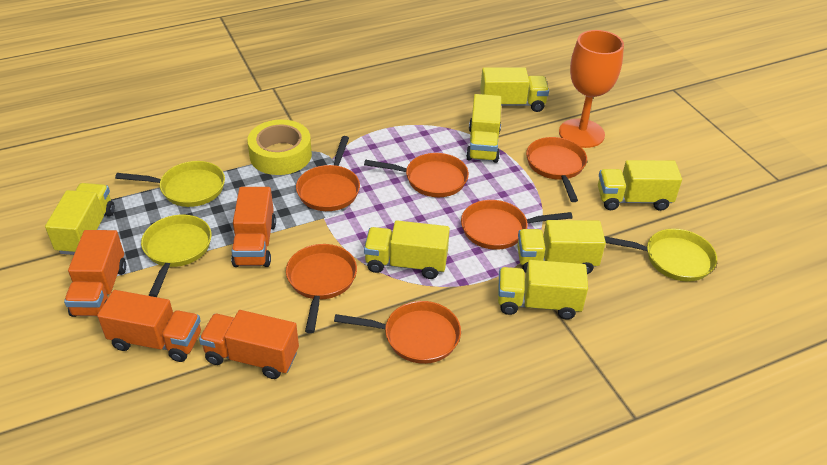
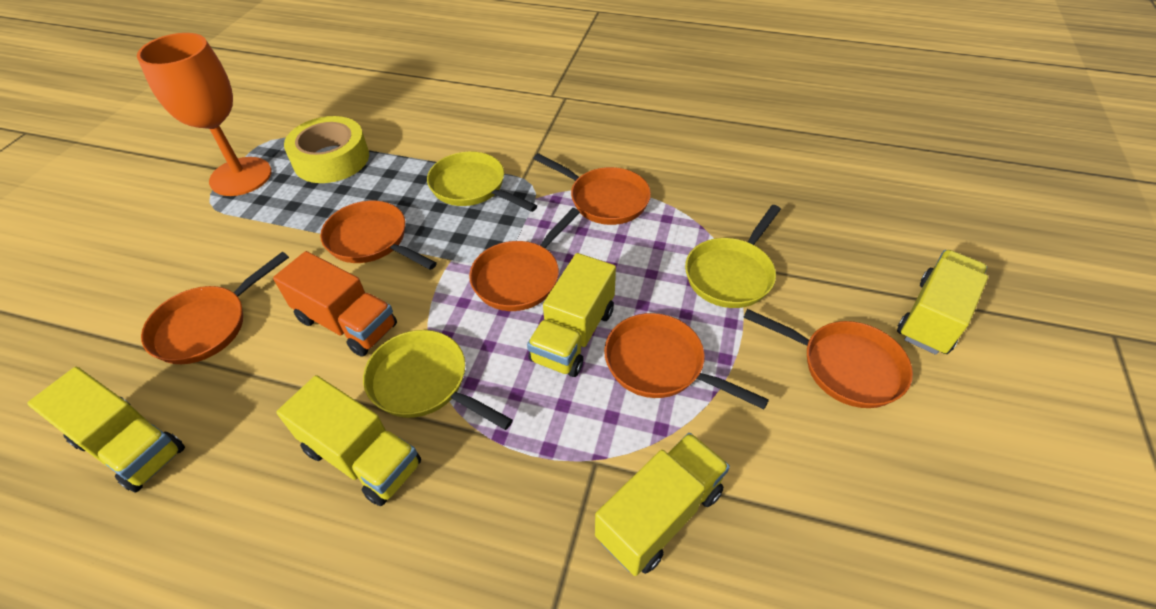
orange truck: 4 -> 1
yellow truck: 7 -> 5

